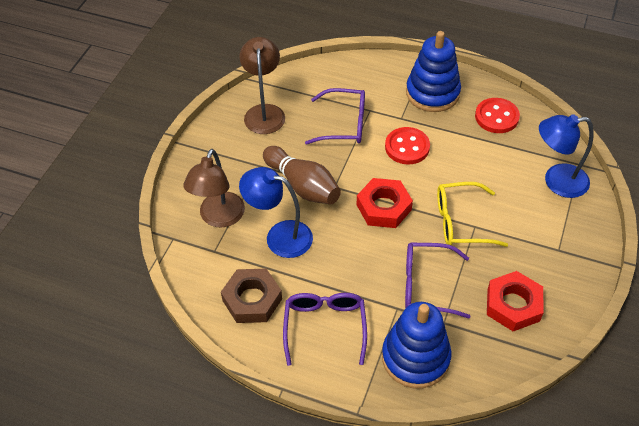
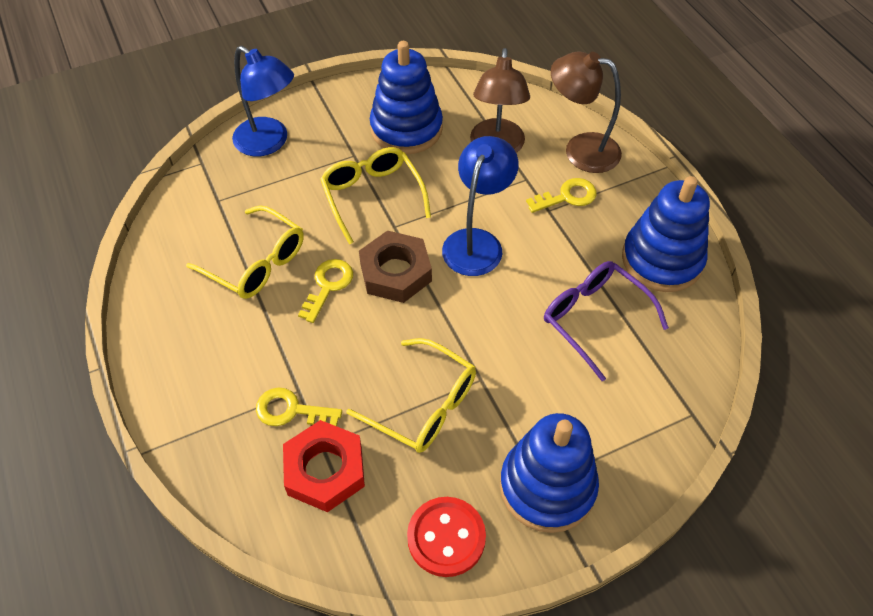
blue stacking toy: 2 -> 3
brown bowling pin: 1 -> 0
purple glasses: 3 -> 1
red button: 2 -> 1
red nut: 2 -> 1
yellow glasses: 1 -> 3
yellow key: 0 -> 3

